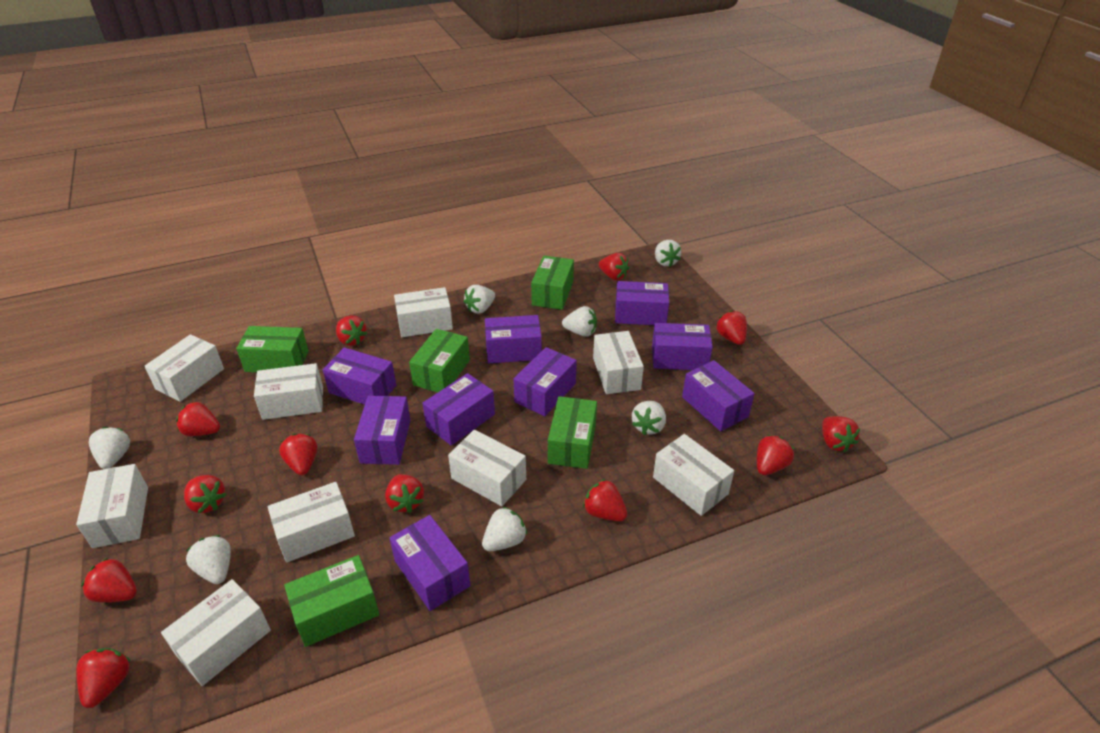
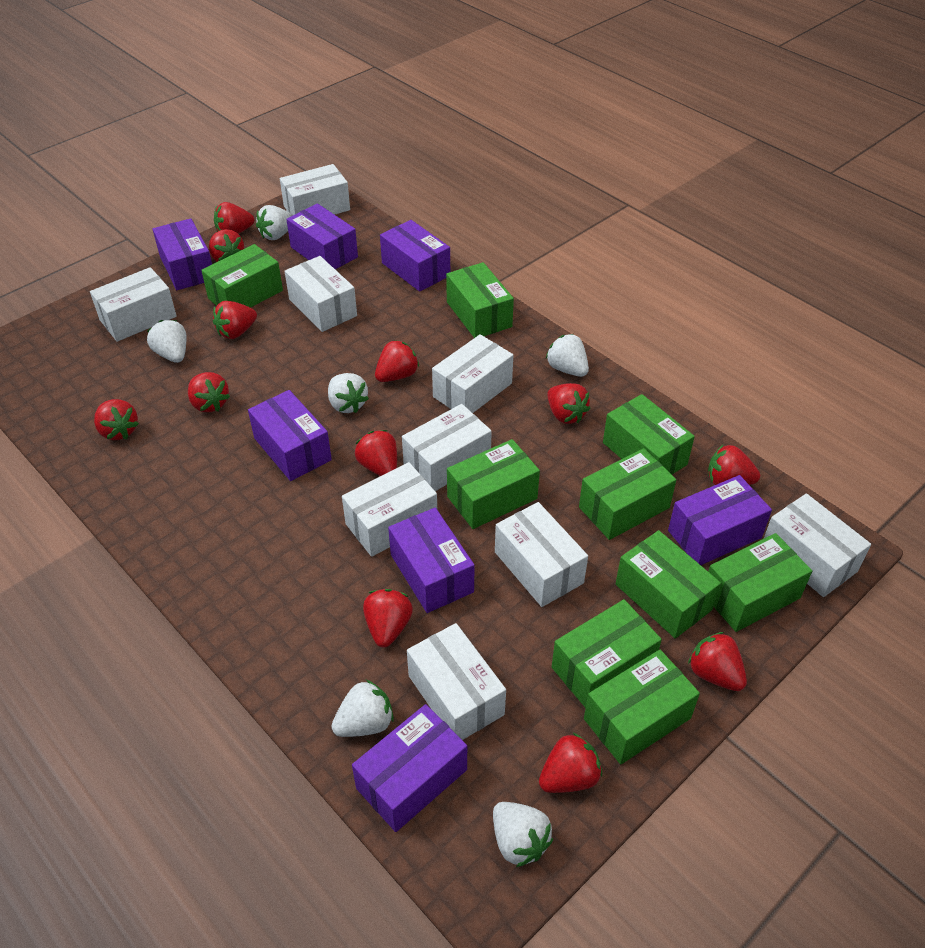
green box: 5 -> 9
purple box: 9 -> 7
white strawberry: 7 -> 6

